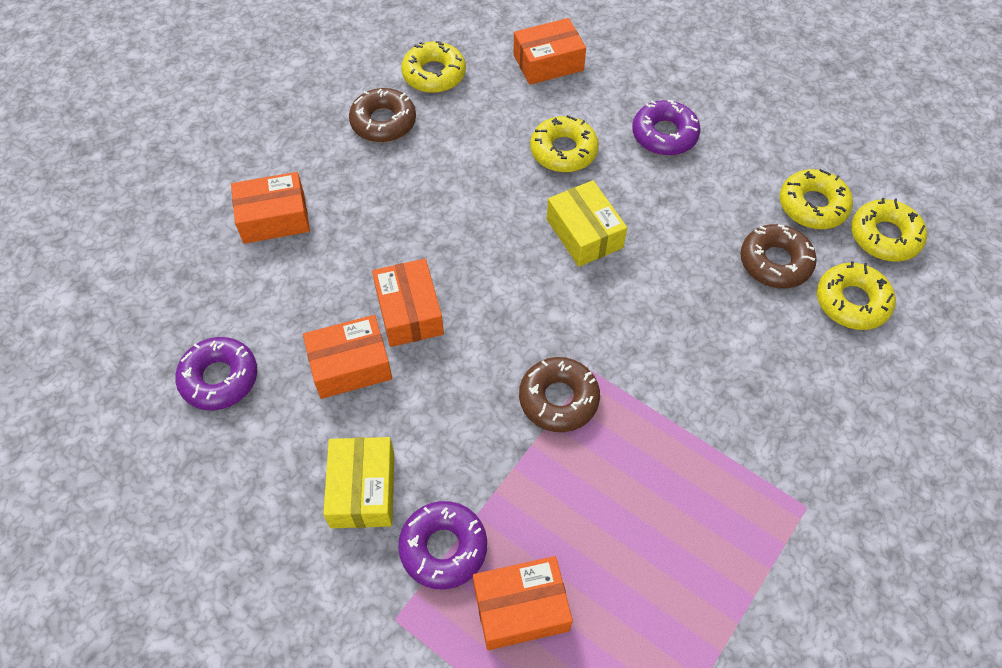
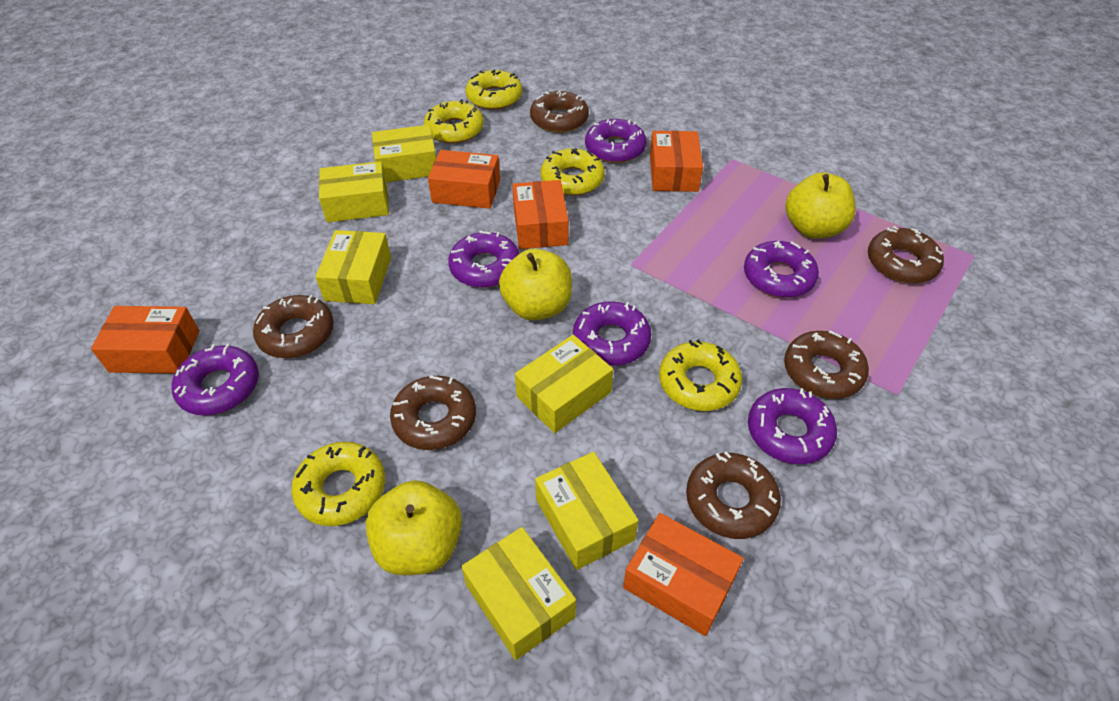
brown donut: 3 -> 6
purple donut: 3 -> 6
yellow apple: 0 -> 3
yellow box: 2 -> 6

